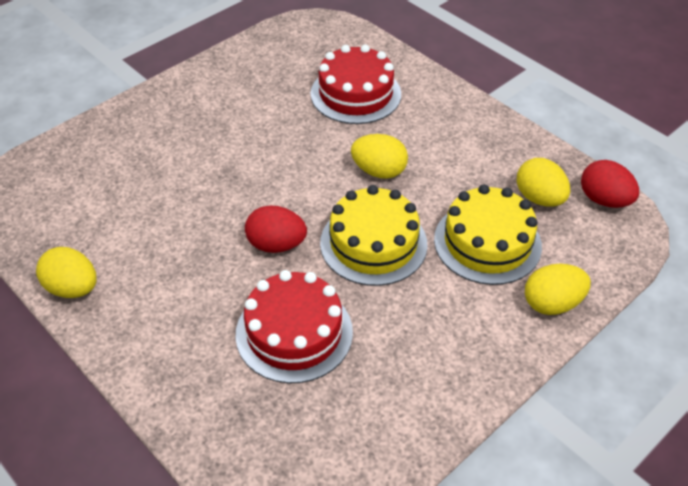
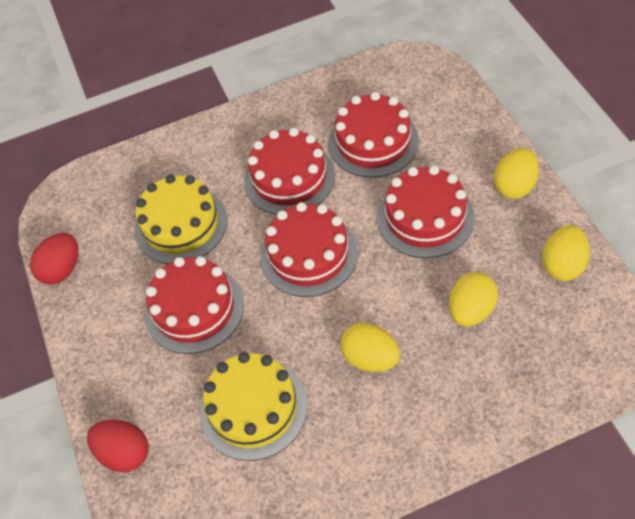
red cake: 2 -> 5

